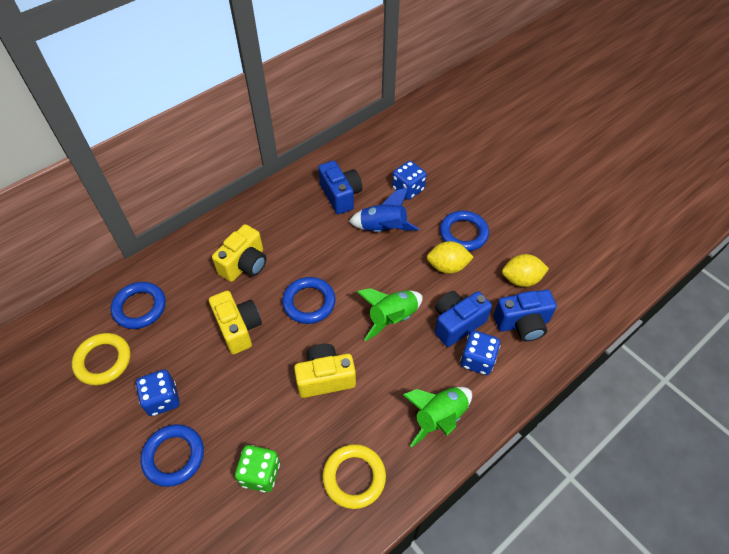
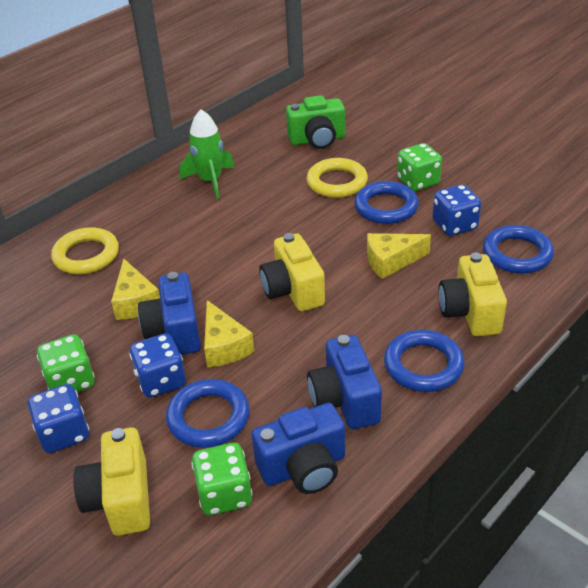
blue rocket: 1 -> 0
green camera: 0 -> 1
green dice: 1 -> 3
green rocket: 2 -> 1
yellow cheese: 0 -> 3
yellow lemon: 2 -> 0

